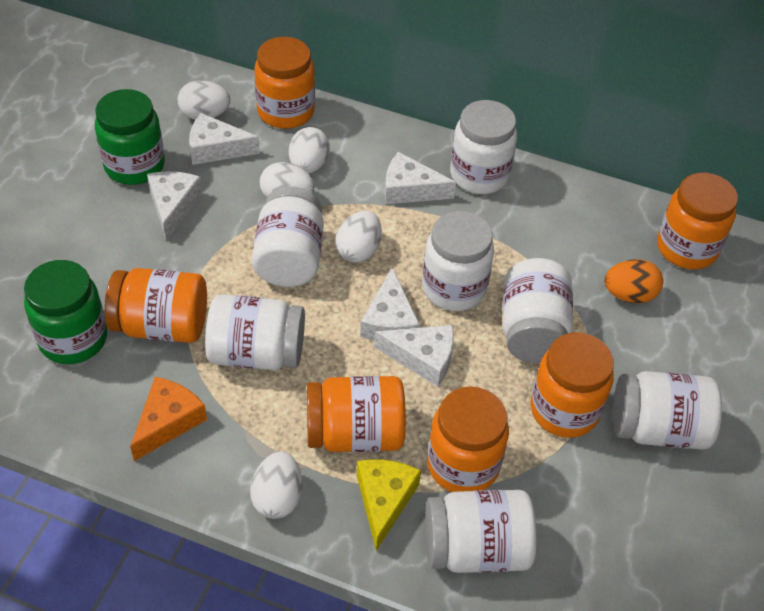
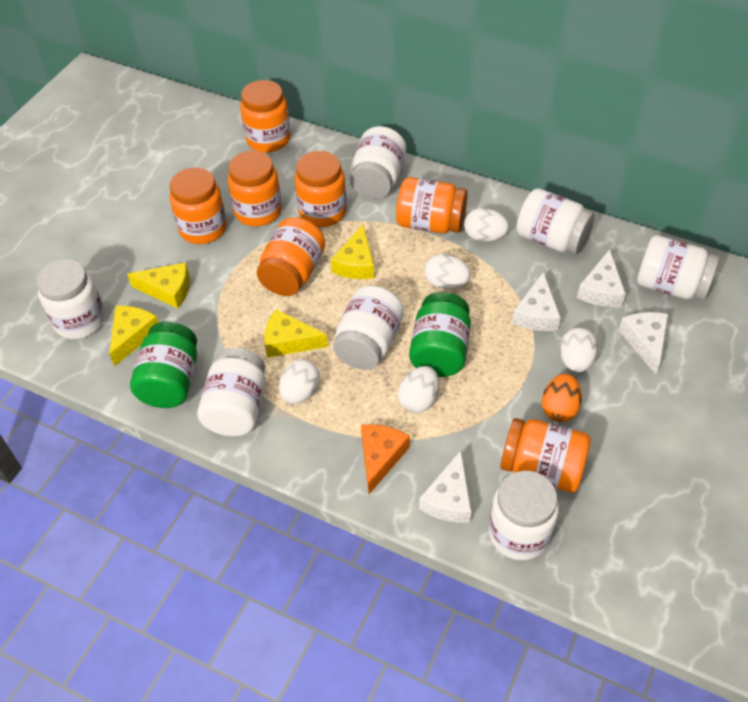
orange jar: 6 -> 7
white cheese: 5 -> 4
yellow cheese: 1 -> 4

